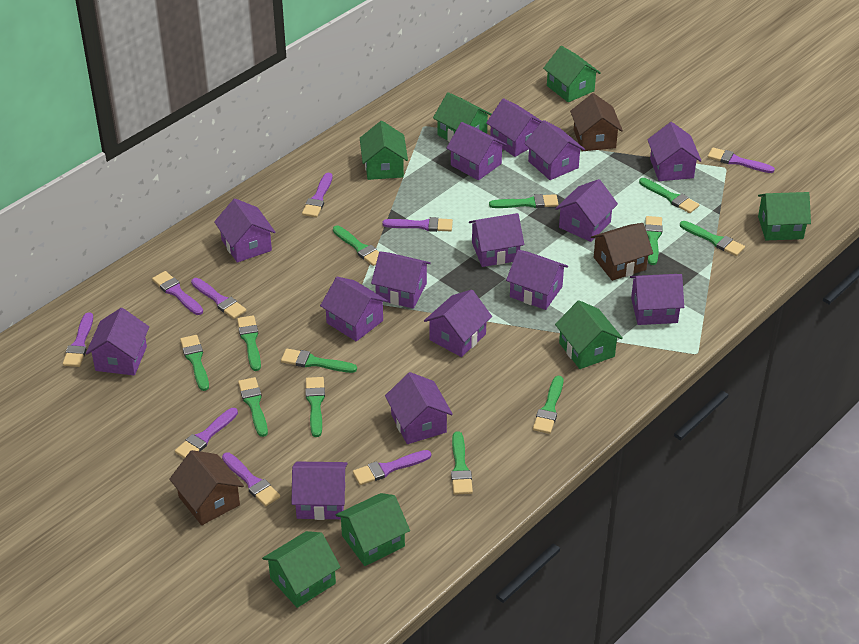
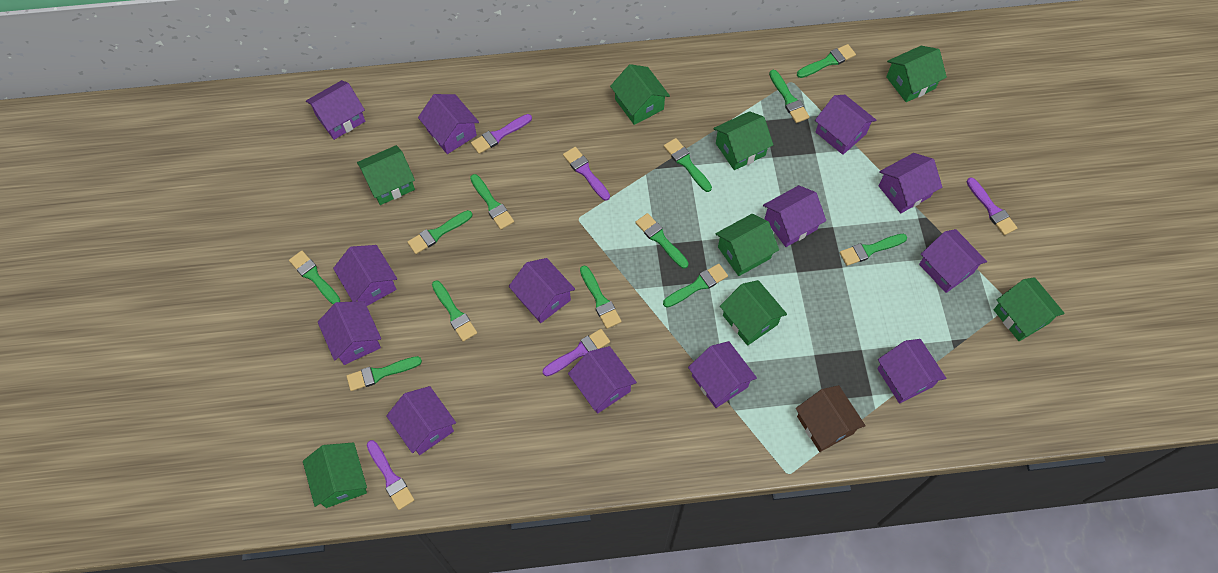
brown house: 3 -> 1
green house: 7 -> 8
purple brush: 9 -> 5
purple house: 15 -> 13

